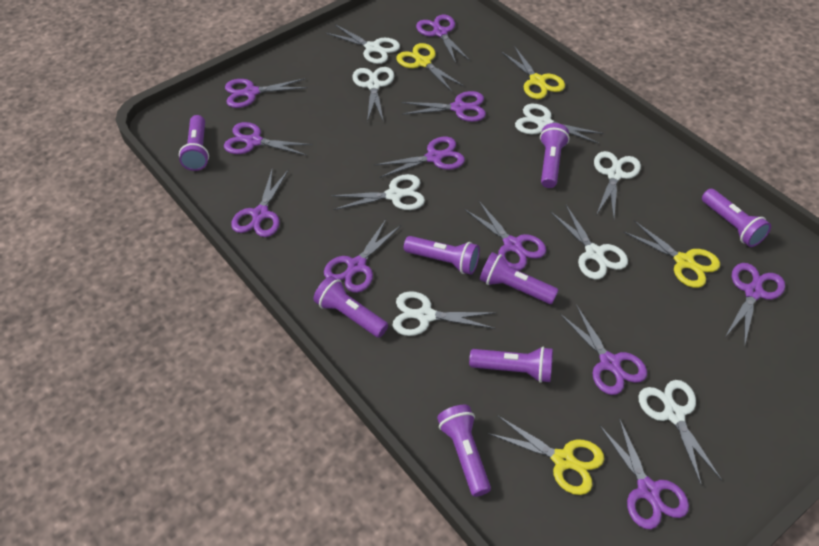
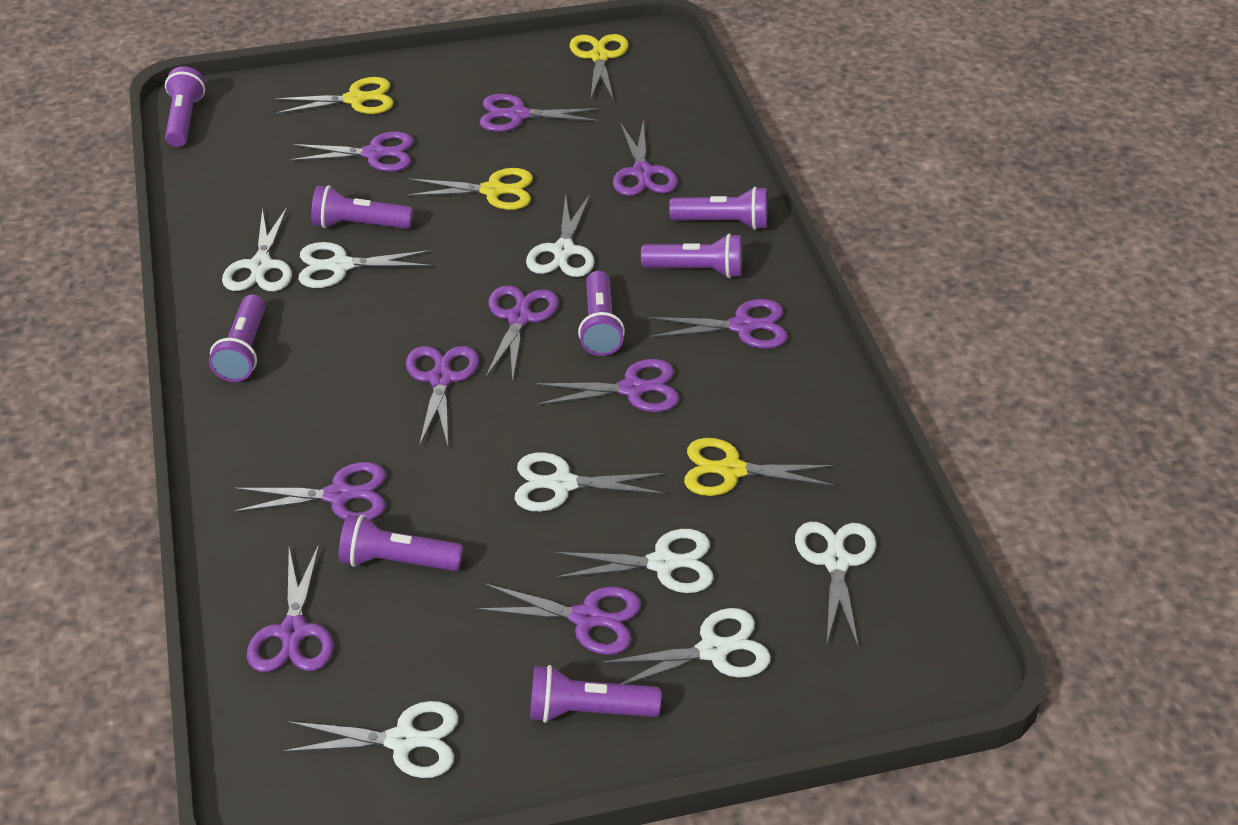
purple scissors: 11 -> 10

